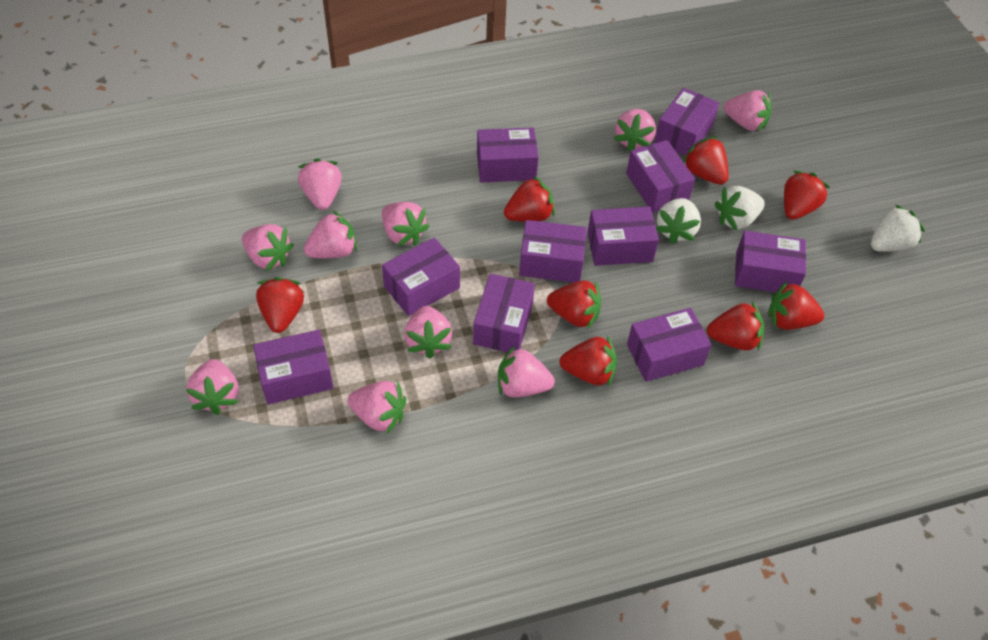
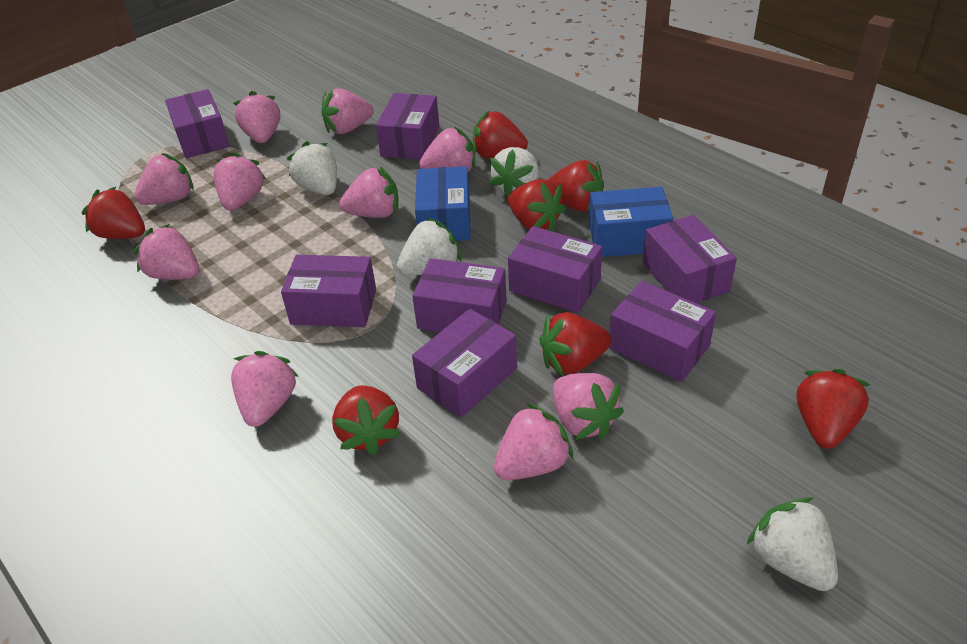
blue box: 0 -> 2
purple box: 10 -> 8
red strawberry: 8 -> 7
white strawberry: 3 -> 4

